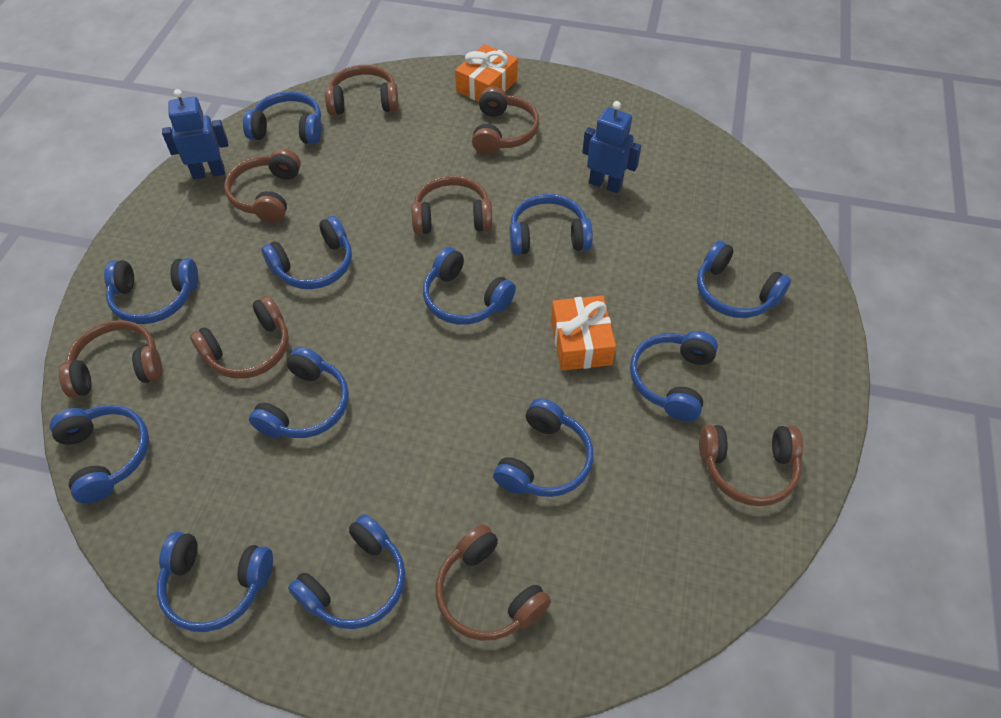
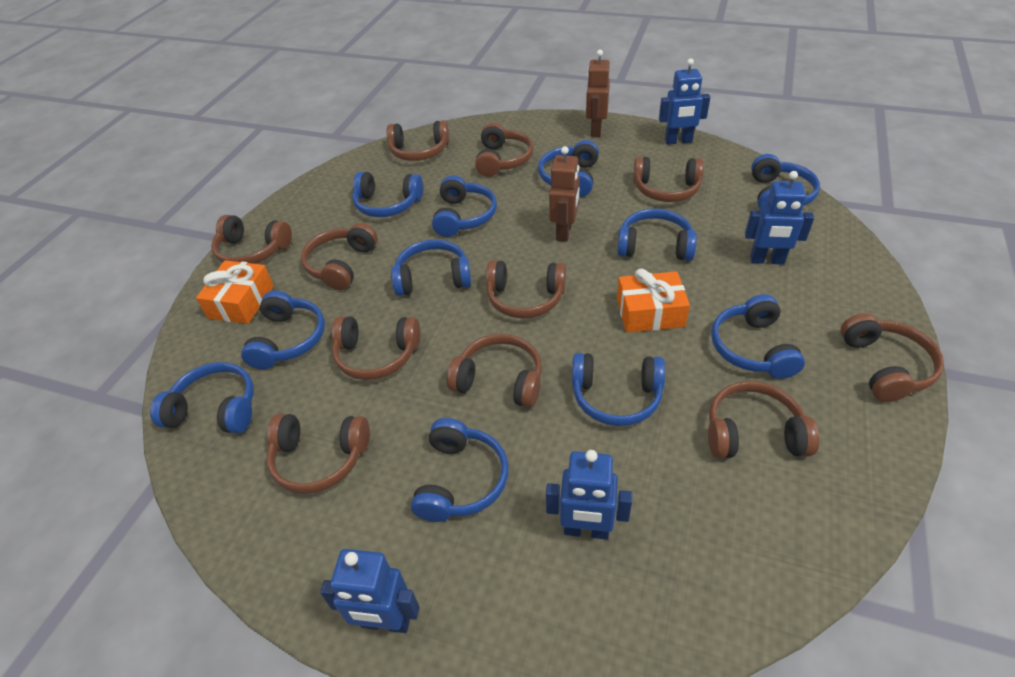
blue headphones: 12 -> 11
blue robot: 2 -> 4
brown headphones: 8 -> 11
brown robot: 0 -> 2

